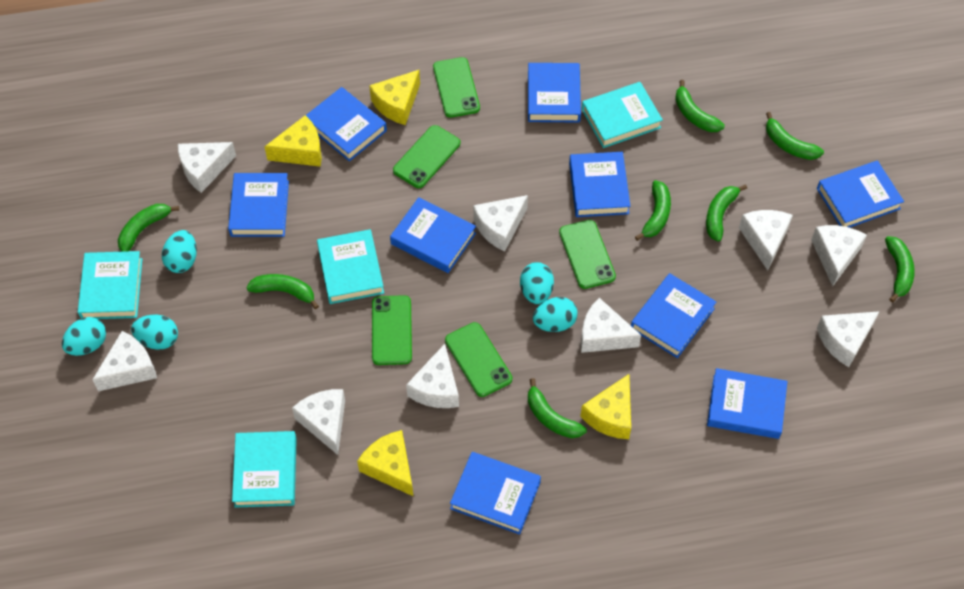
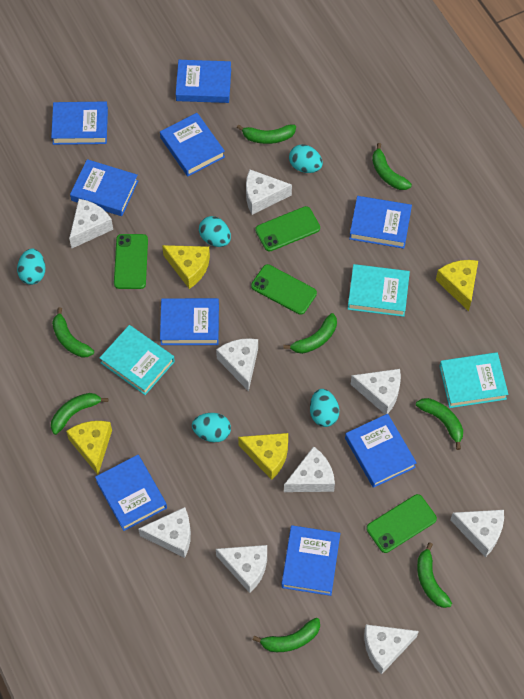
green phone: 5 -> 4
turquoise book: 4 -> 3

